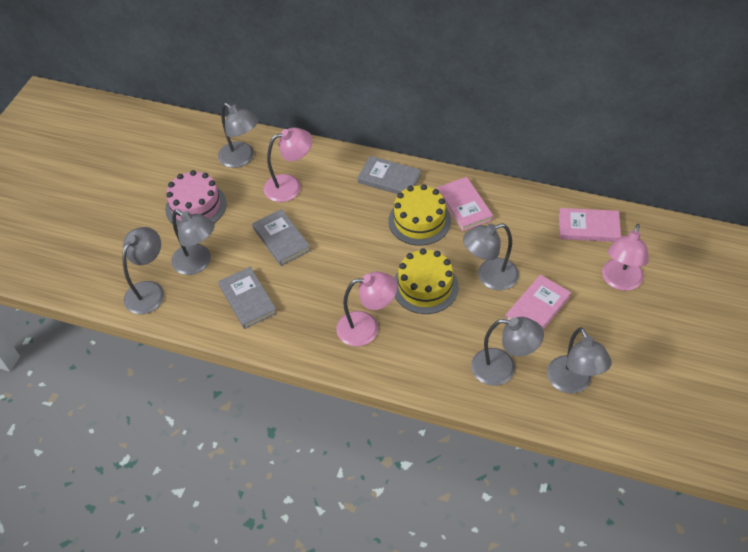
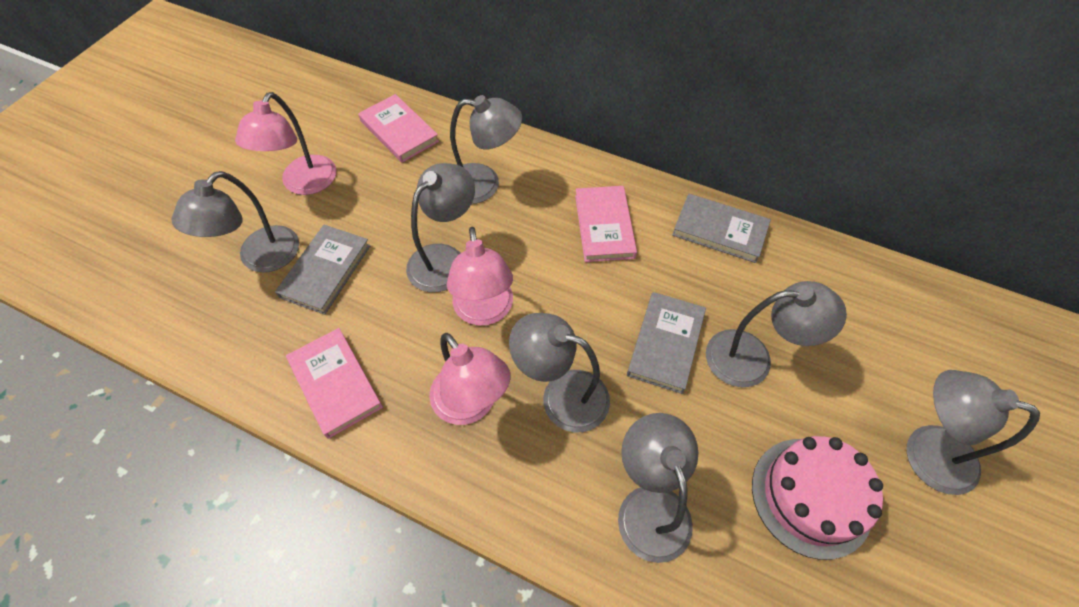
grey lamp: 6 -> 7
yellow cake: 2 -> 0

